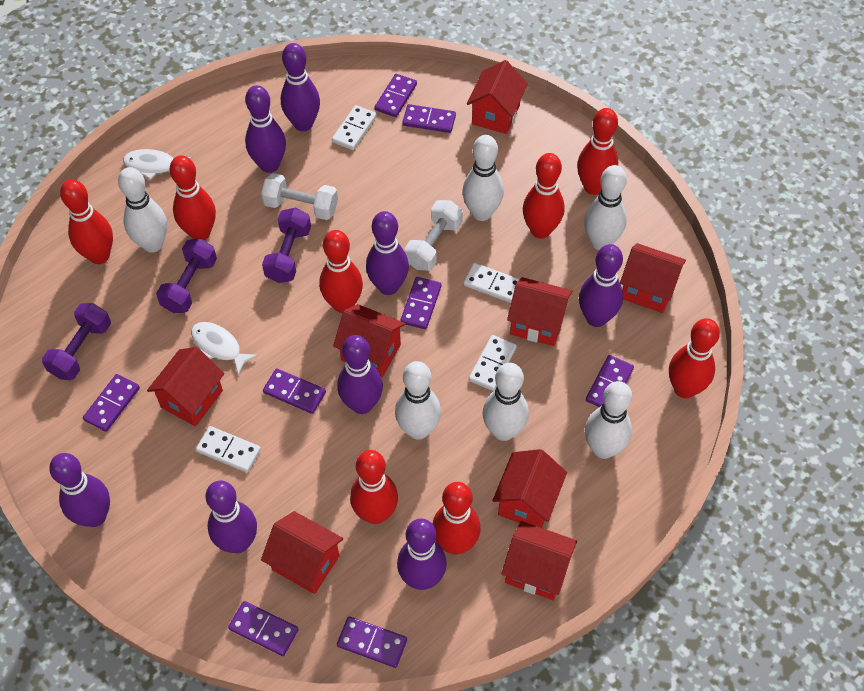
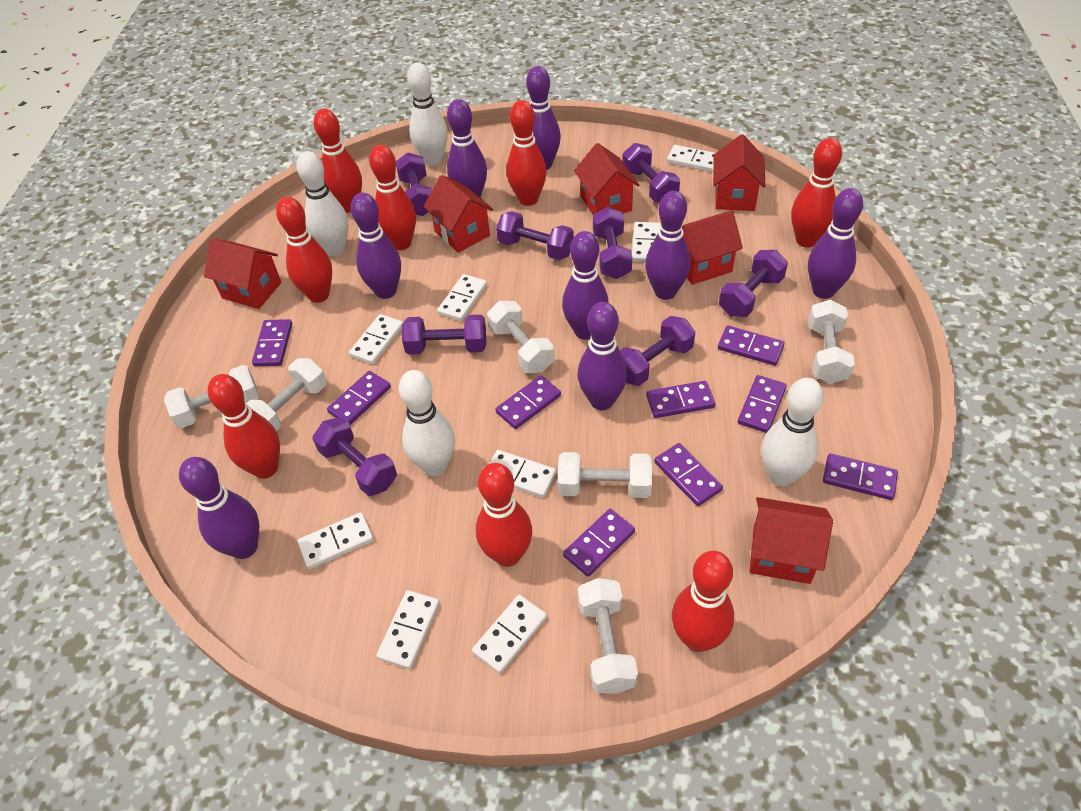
purple domino: 8 -> 9
purple dumbbell: 3 -> 8
red house: 8 -> 6
white bowling pin: 6 -> 4
white domino: 4 -> 8
white dumbbell: 2 -> 6
white fish: 2 -> 0

